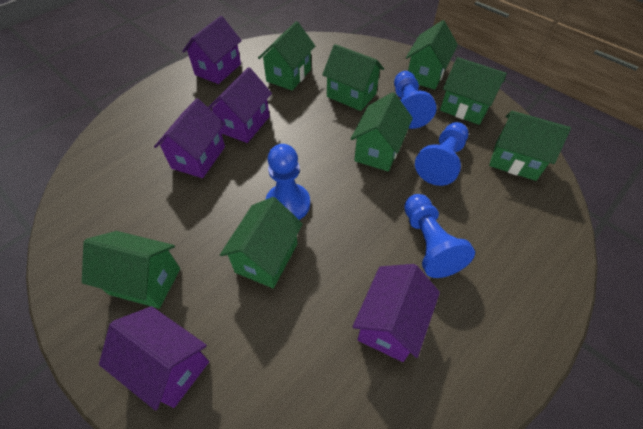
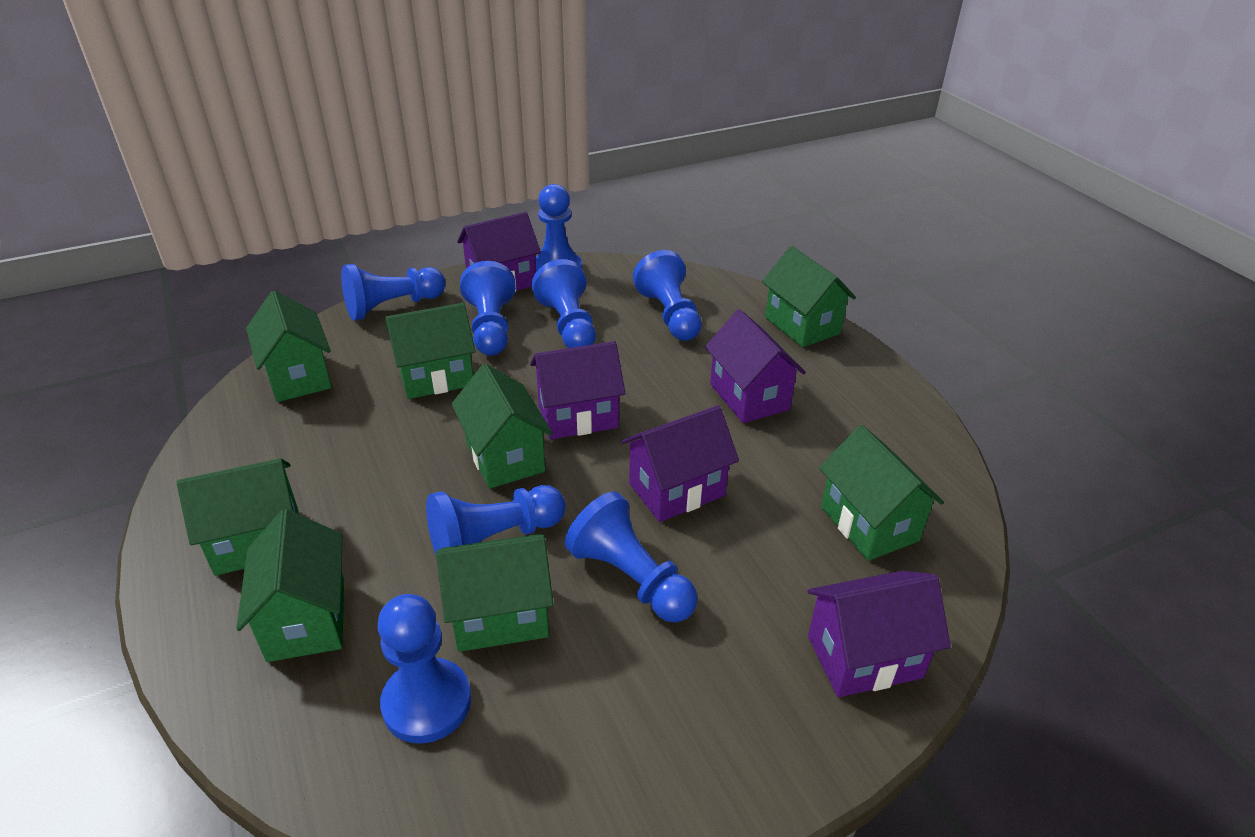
blue pawn: 4 -> 8

